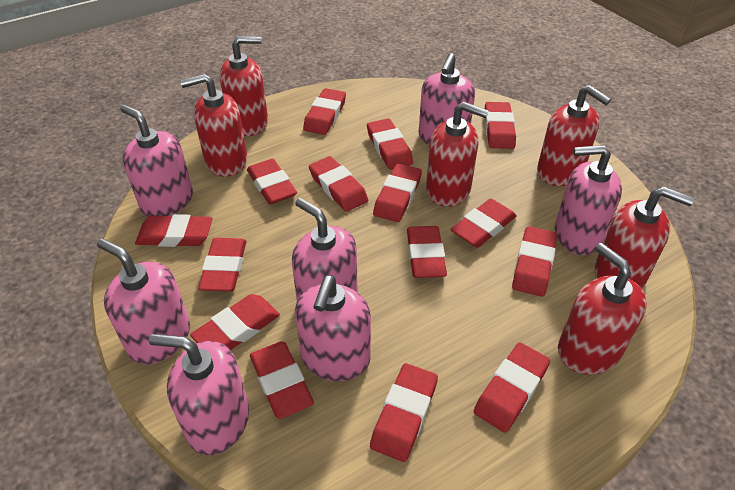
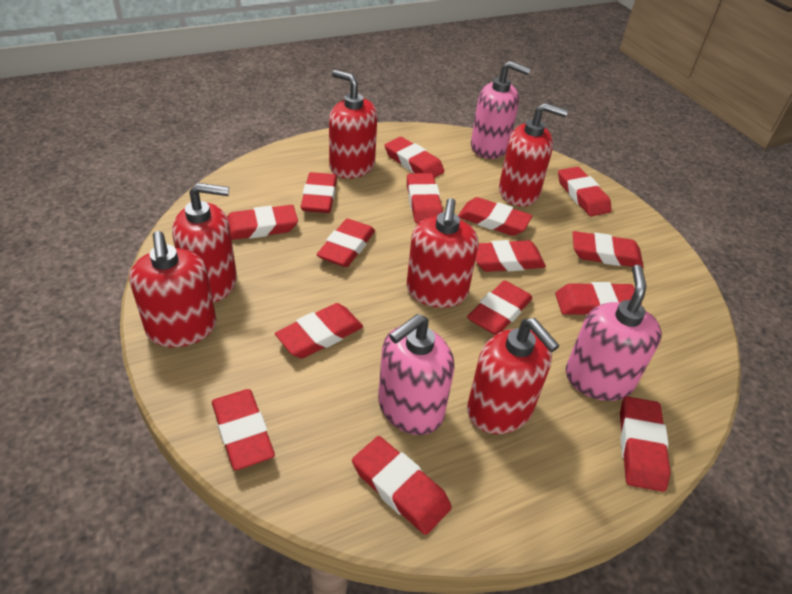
pink soap dispenser: 7 -> 3

